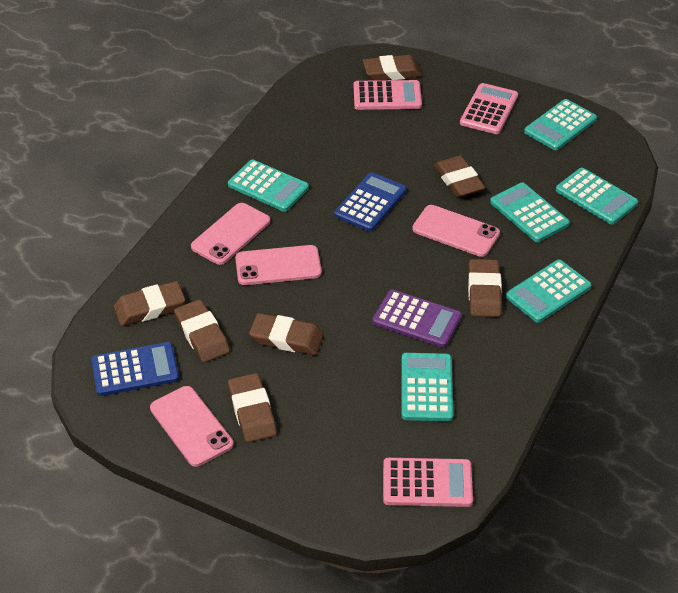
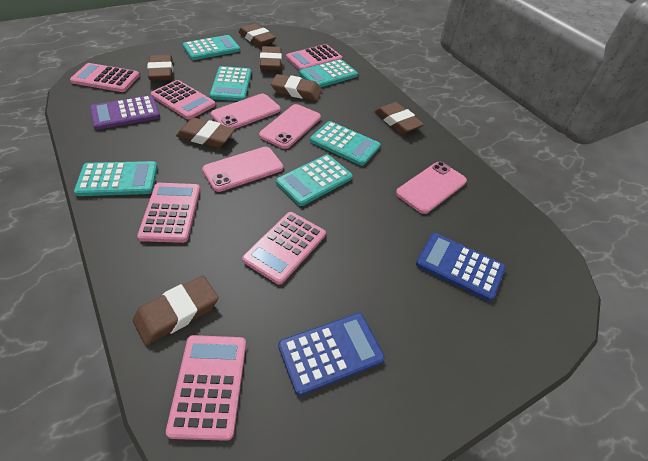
pink calculator: 3 -> 6

